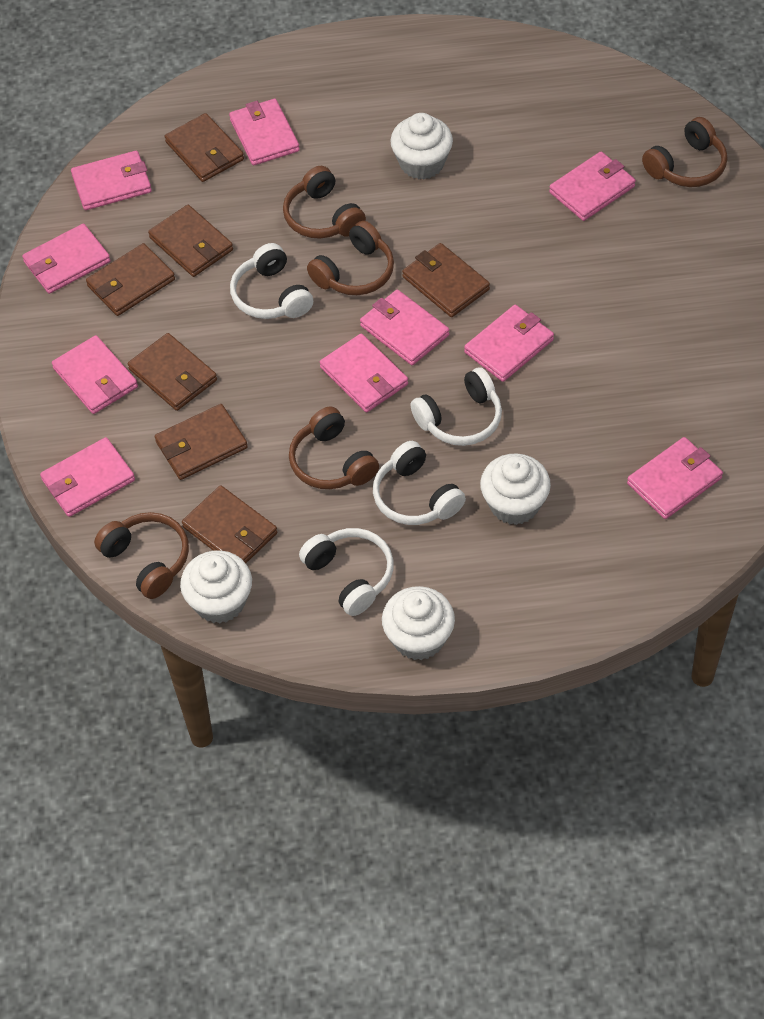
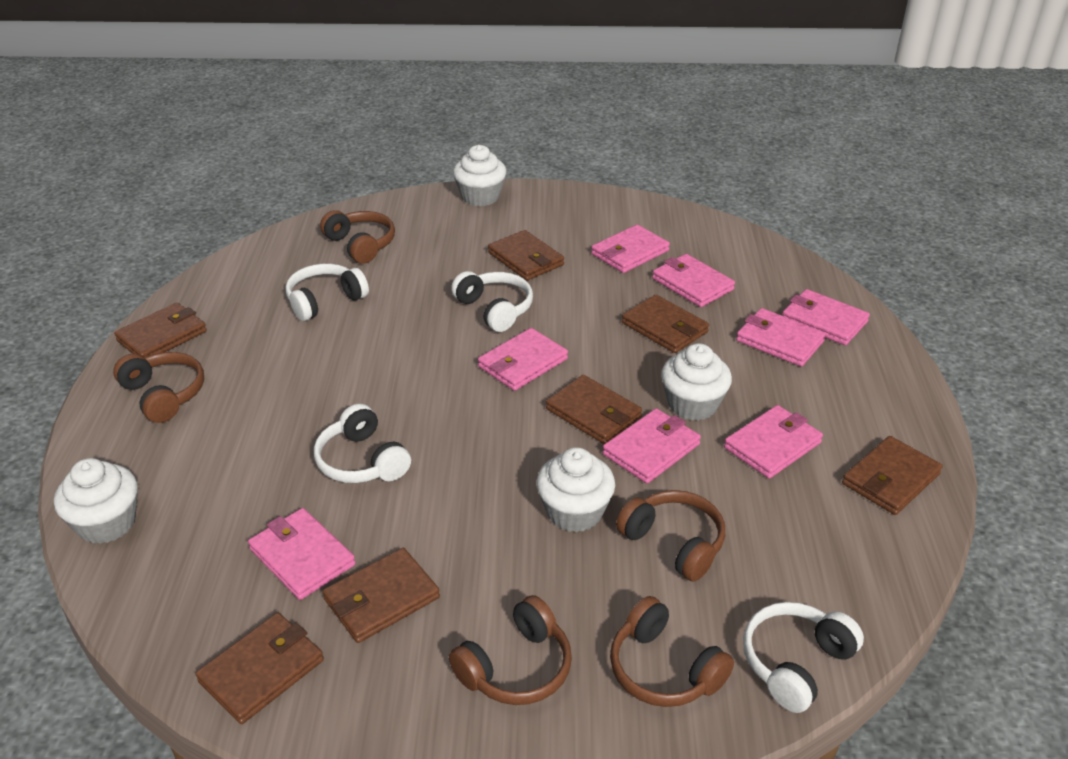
pink wallet: 10 -> 8

